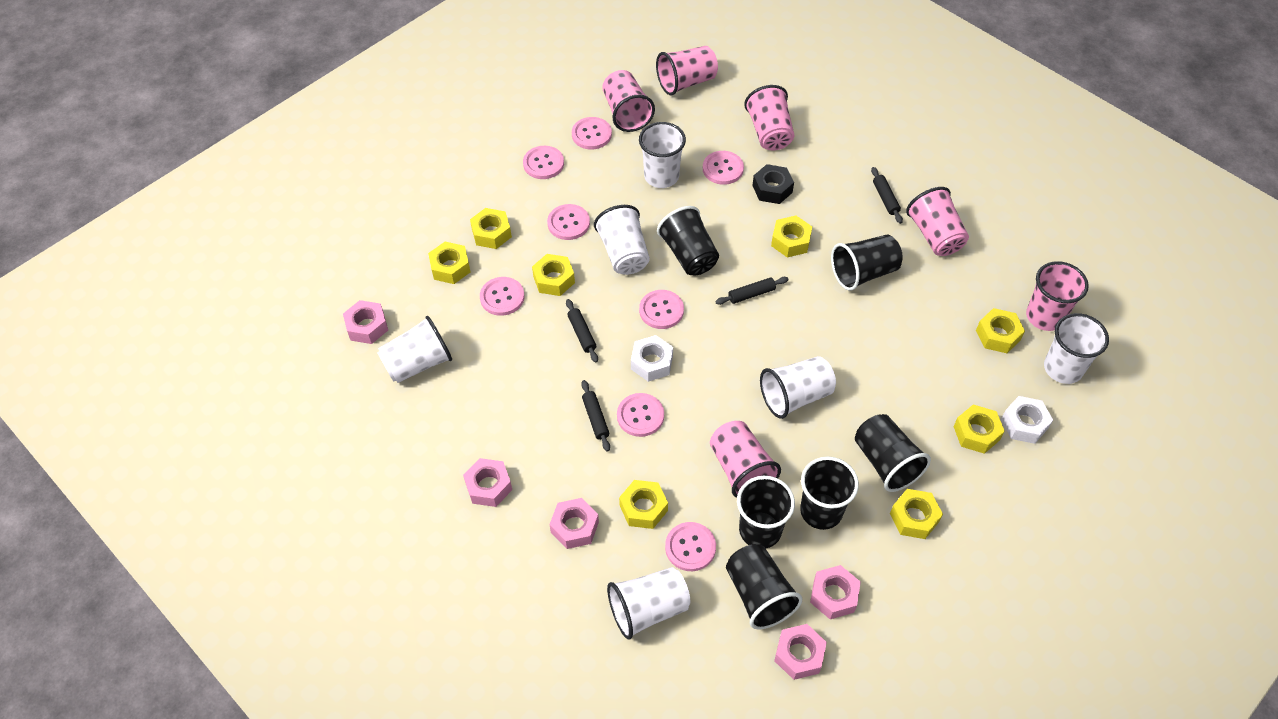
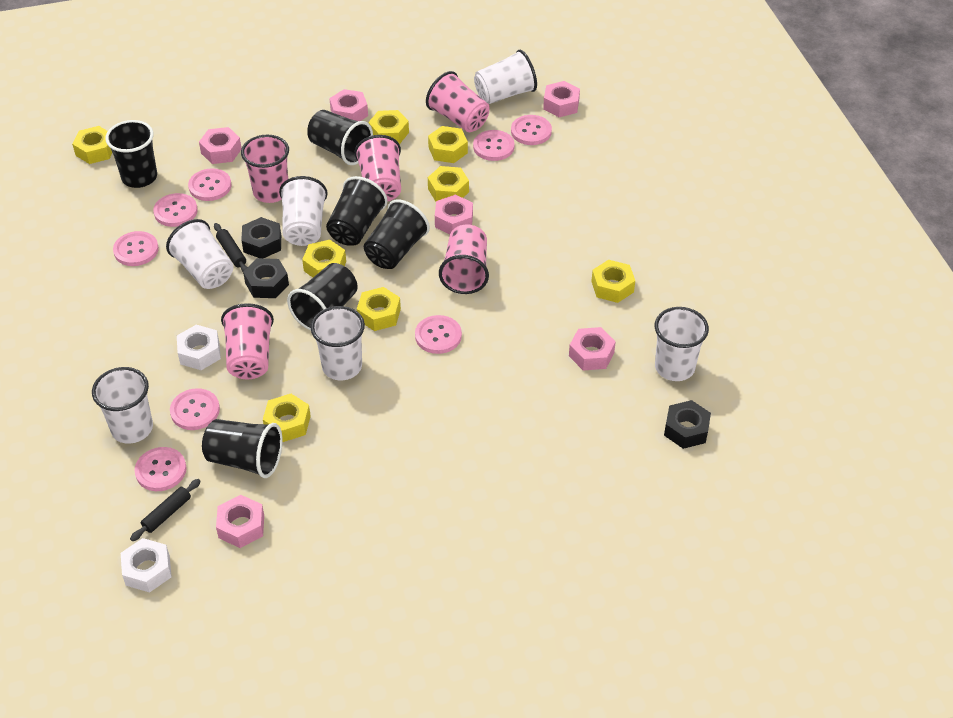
black nut: 1 -> 3
black rolling pin: 4 -> 2
pink cup: 6 -> 5
pink nut: 5 -> 6

